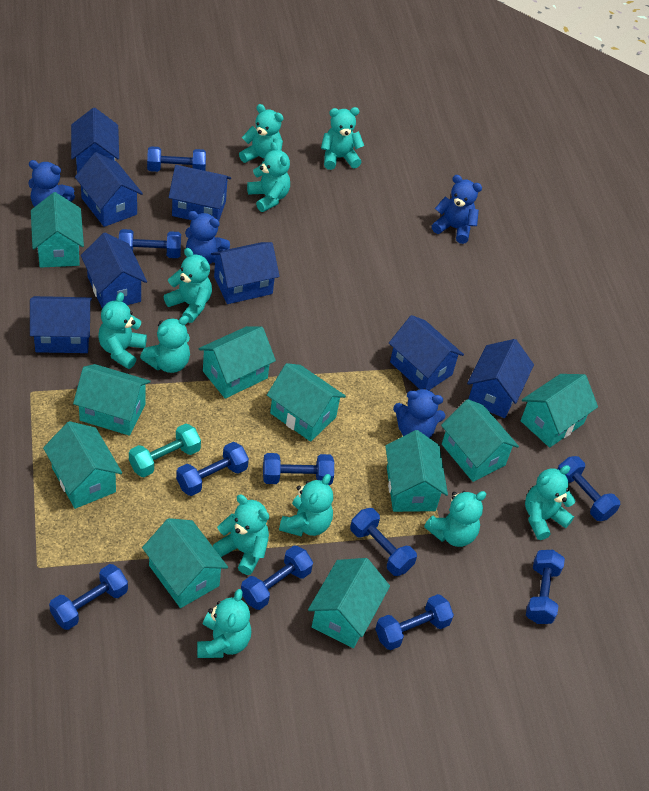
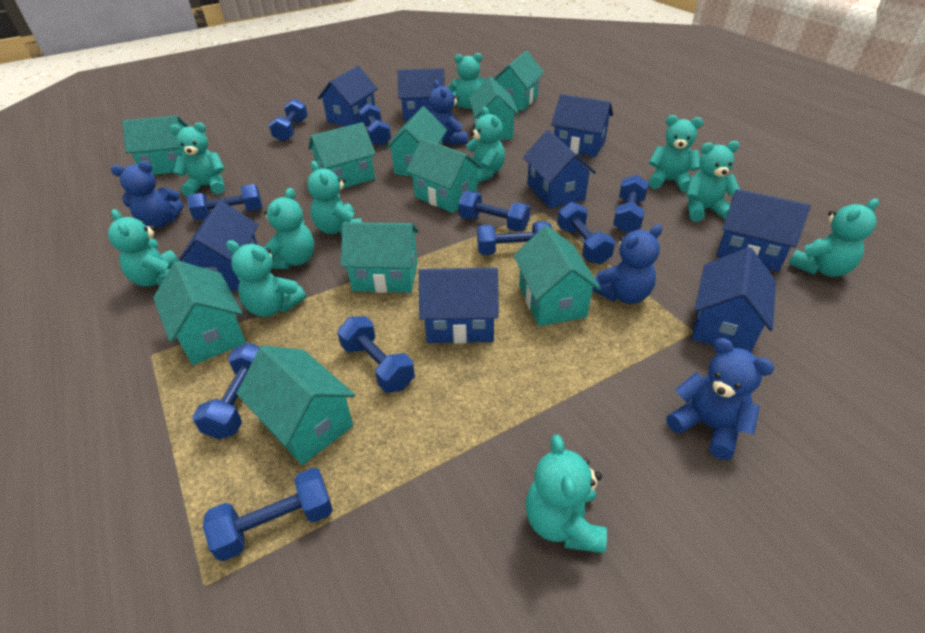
turquoise dumbbell: 1 -> 0

